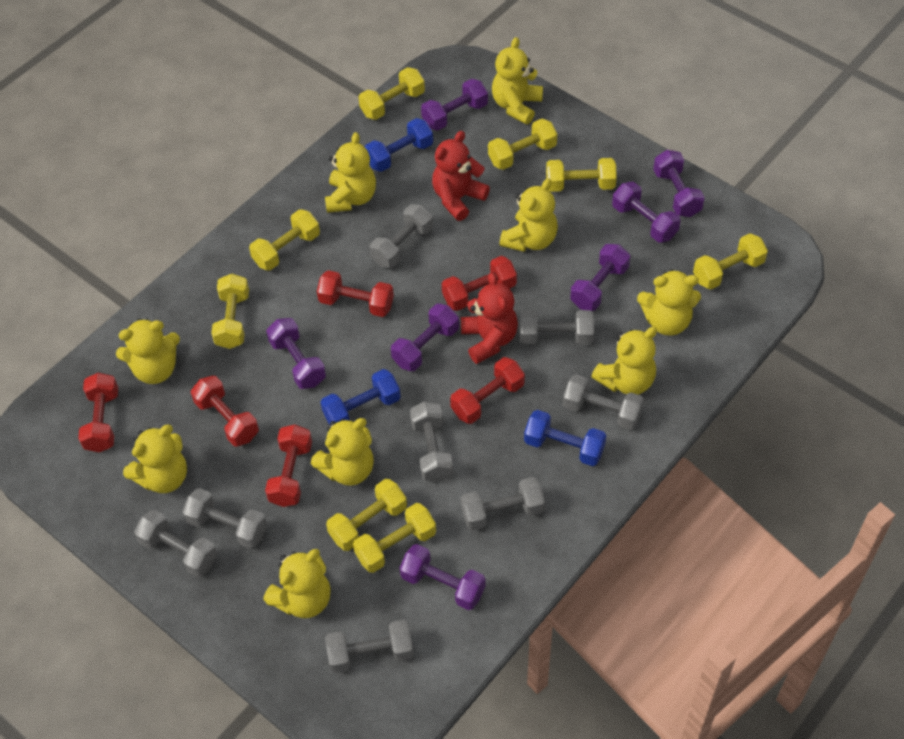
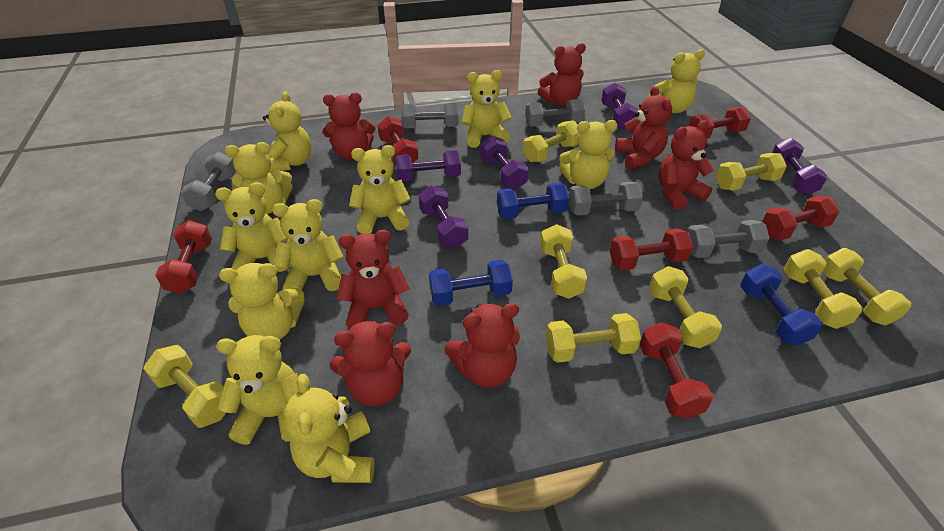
grey dumbbell: 8 -> 5
purple dumbbell: 7 -> 5
red teddy bear: 2 -> 7
yellow teddy bear: 9 -> 11

